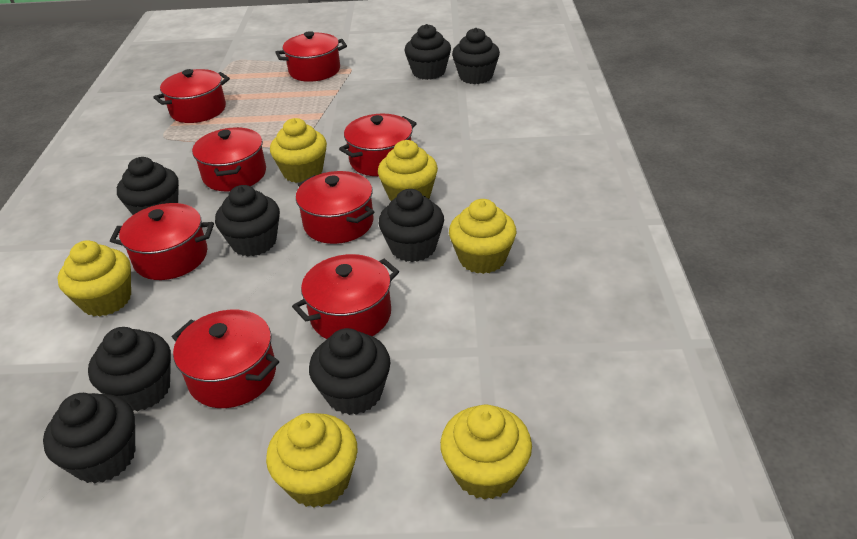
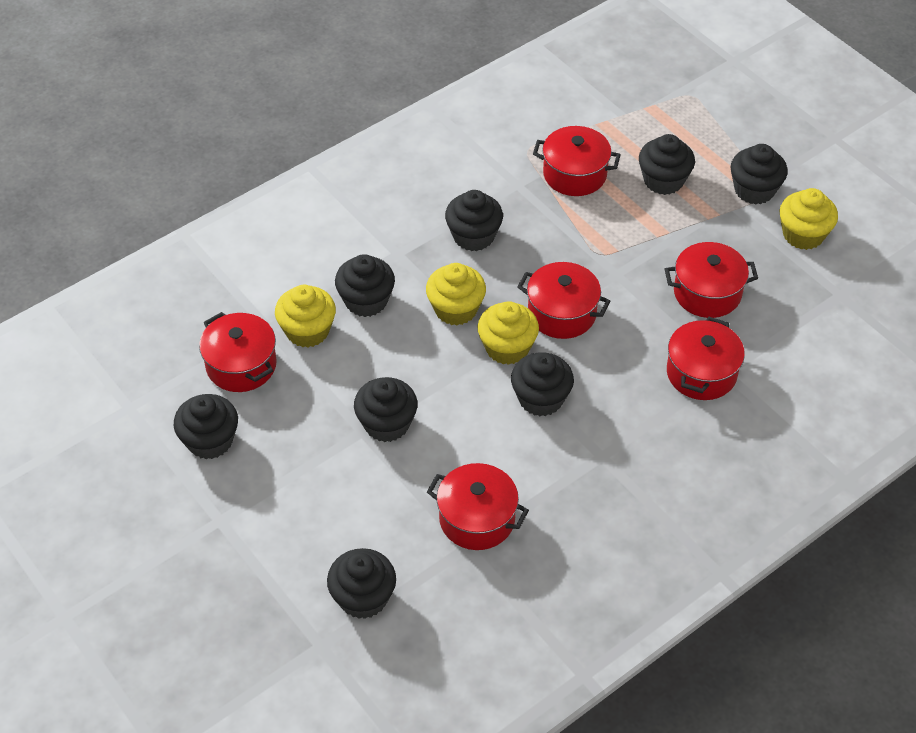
red pot: 8 -> 6
yellow cupcake: 6 -> 4

